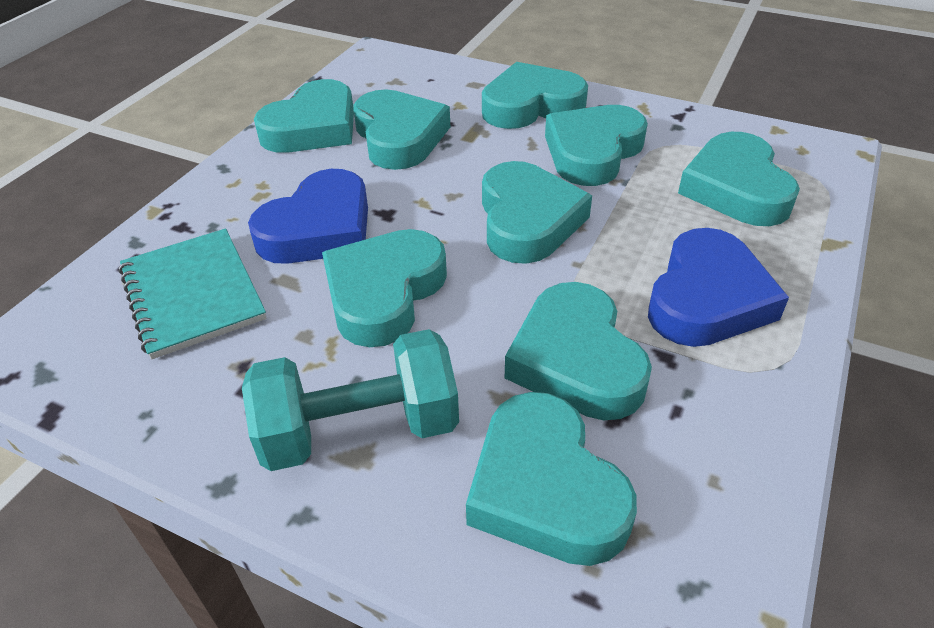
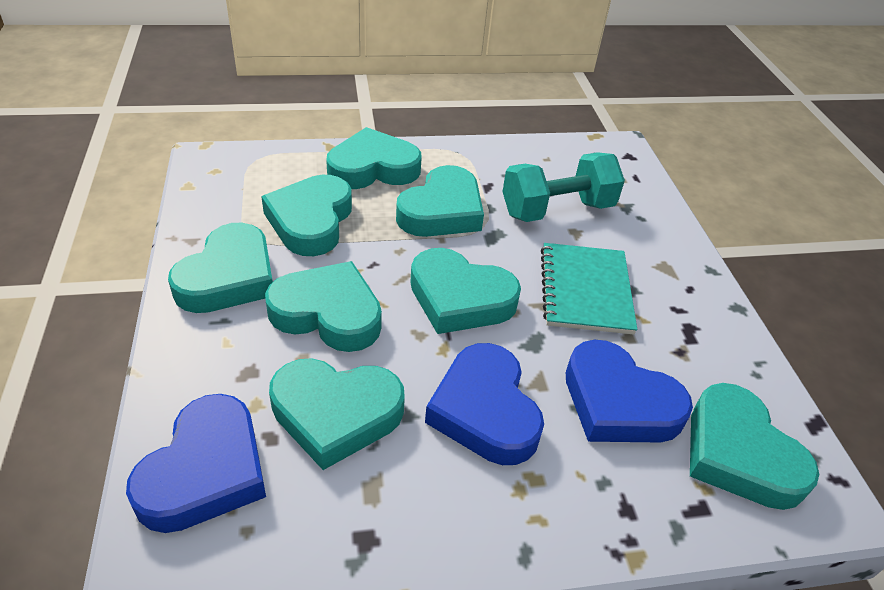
blue heart: 2 -> 3
turquoise heart: 9 -> 8

